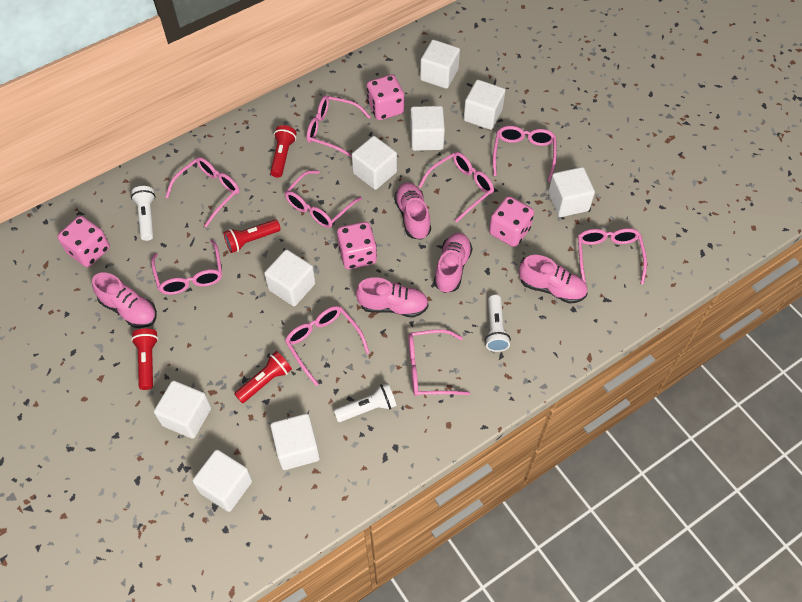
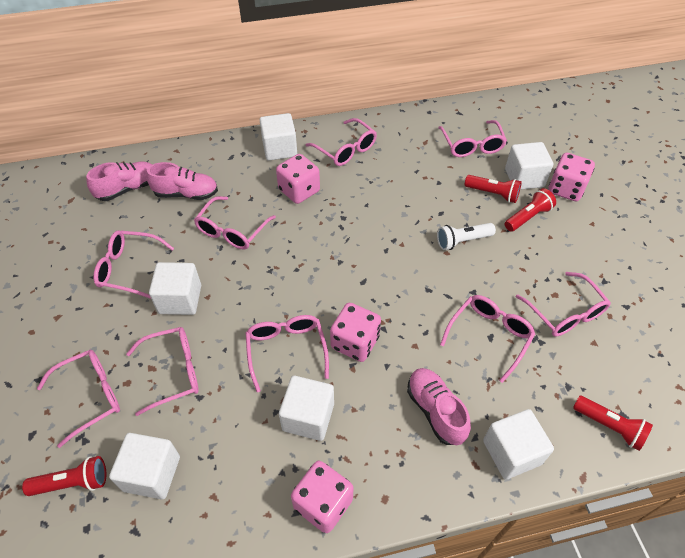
pink shoe: 5 -> 3
white cube: 9 -> 6
white flashlight: 3 -> 1

